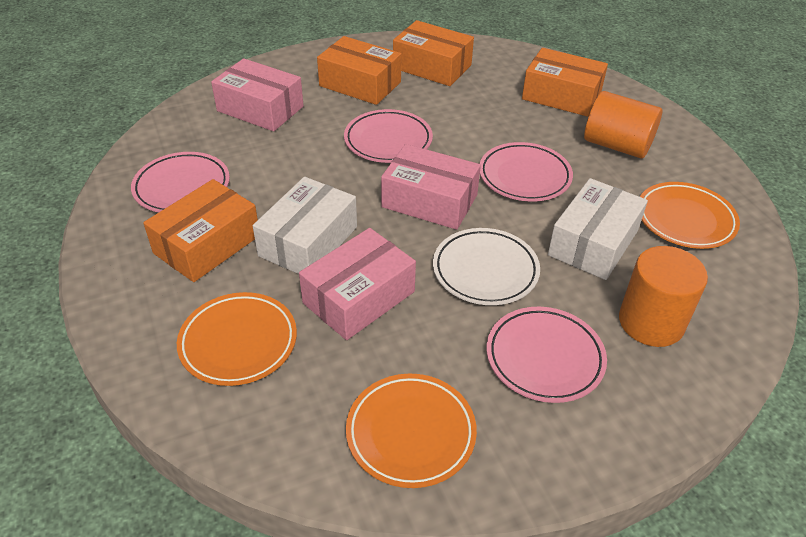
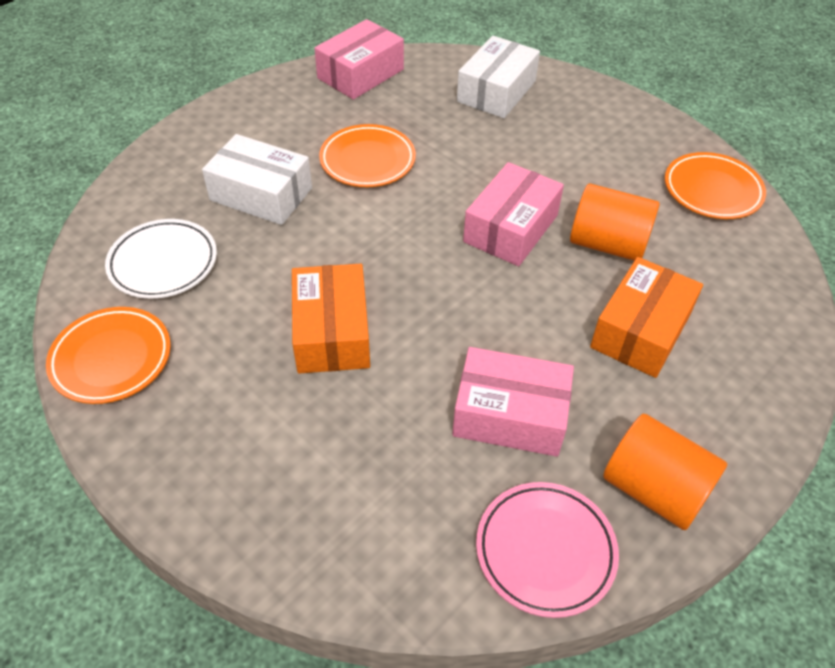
orange box: 4 -> 2
pink plate: 4 -> 1

